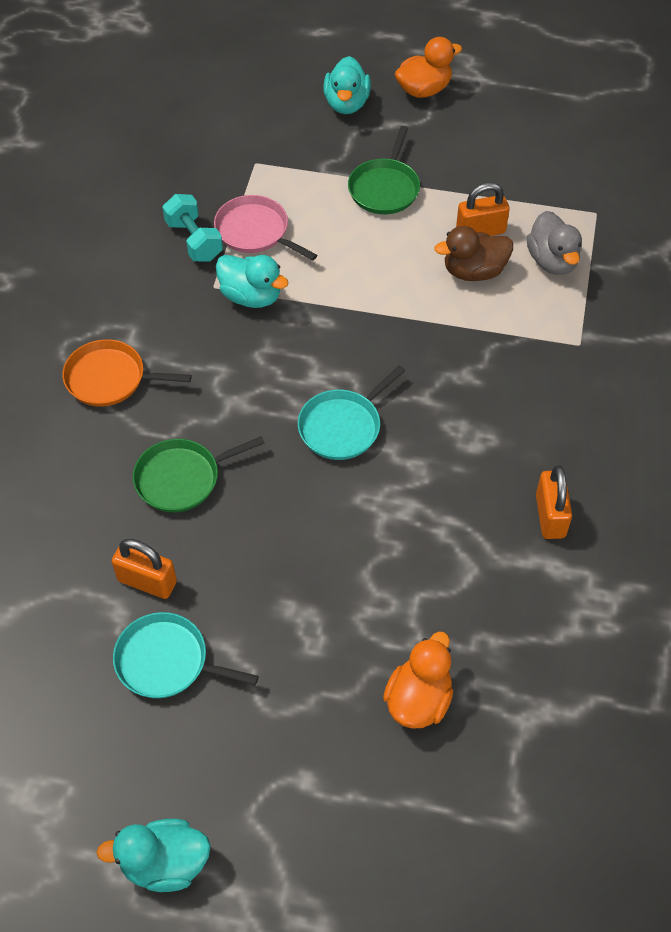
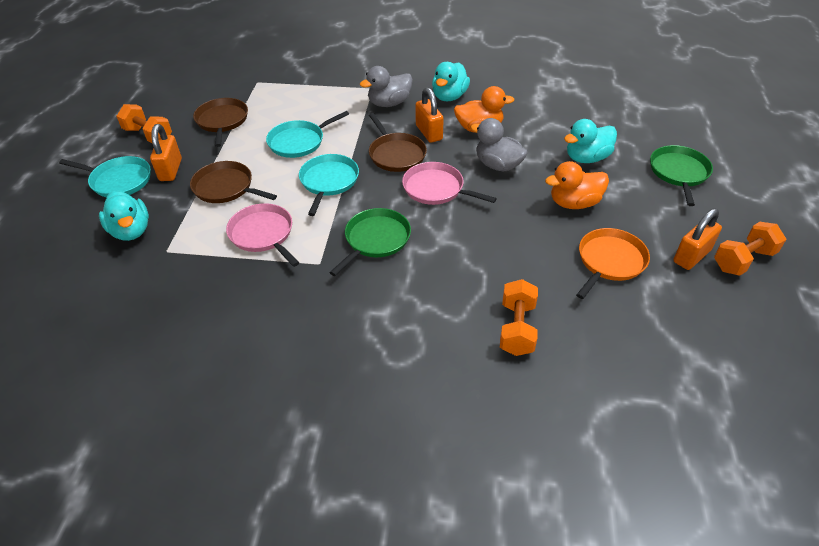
brown duck: 1 -> 0
brown pan: 0 -> 3
grey duck: 1 -> 2
orange dumbbell: 0 -> 3
pink pan: 1 -> 2
turquoise dumbbell: 1 -> 0
turquoise pan: 2 -> 3

